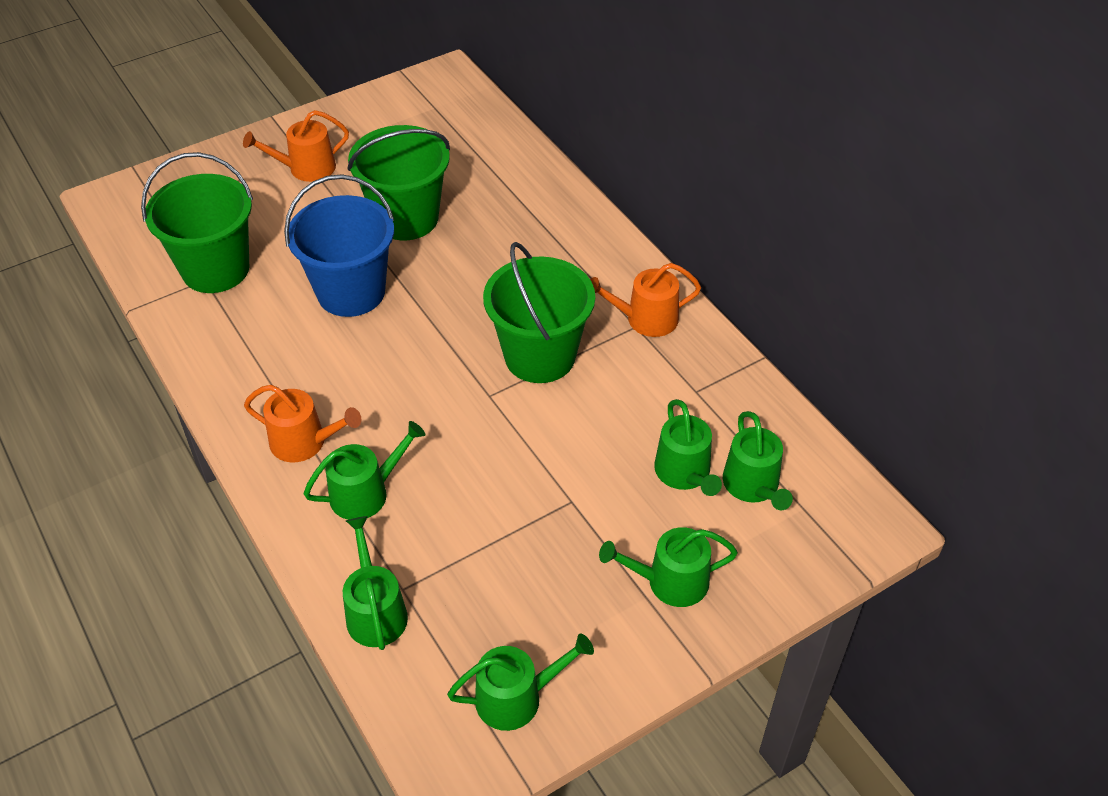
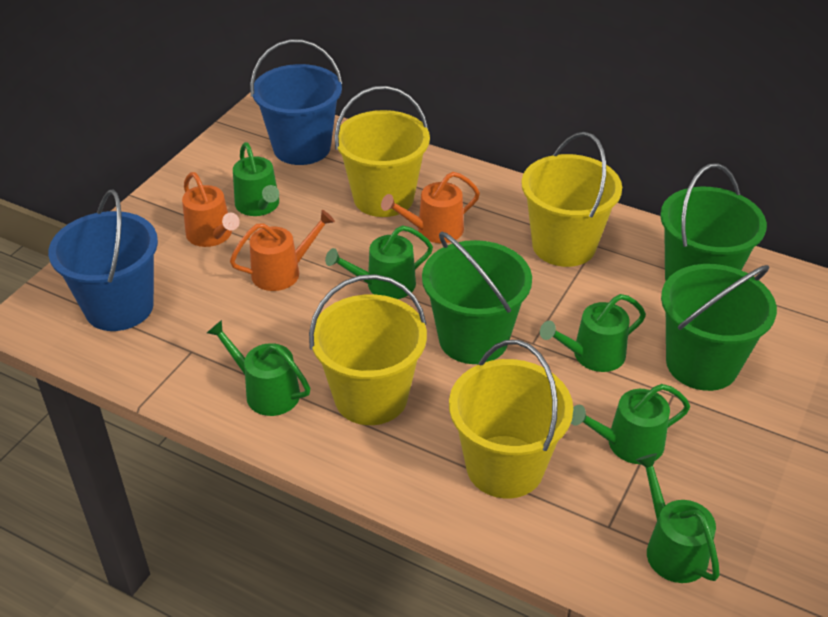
blue bucket: 1 -> 2
yellow bucket: 0 -> 4

